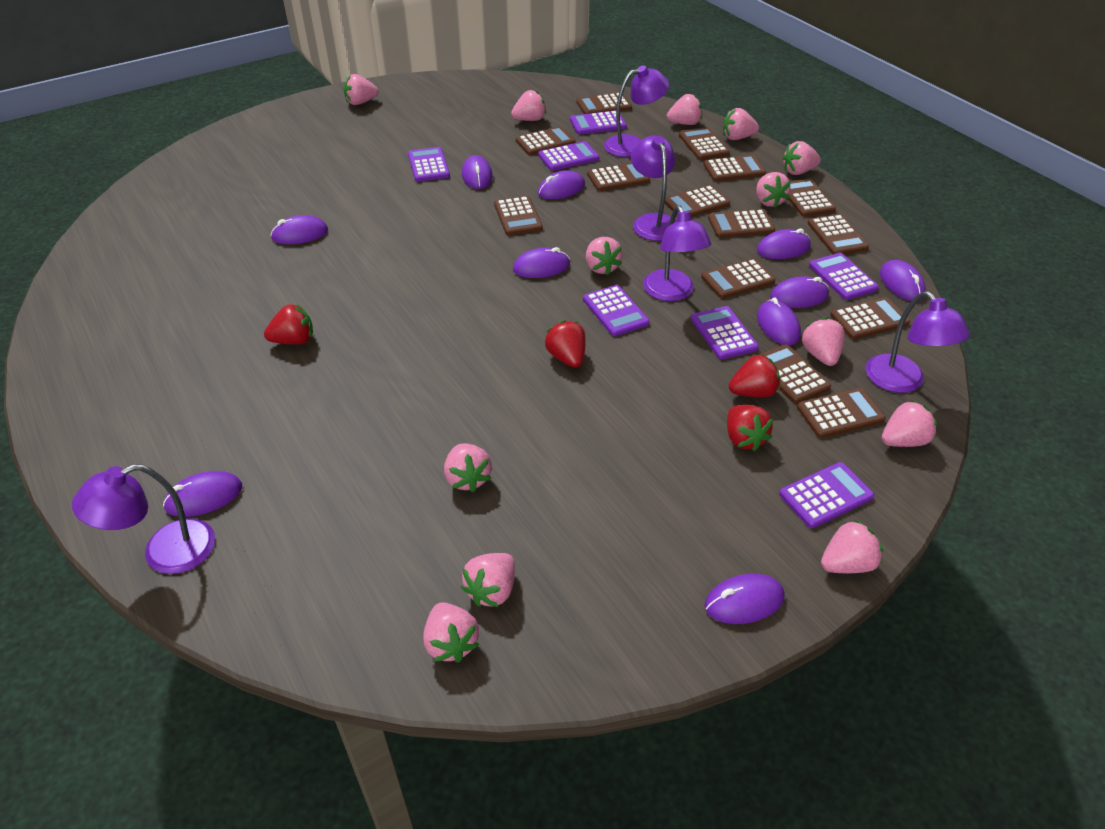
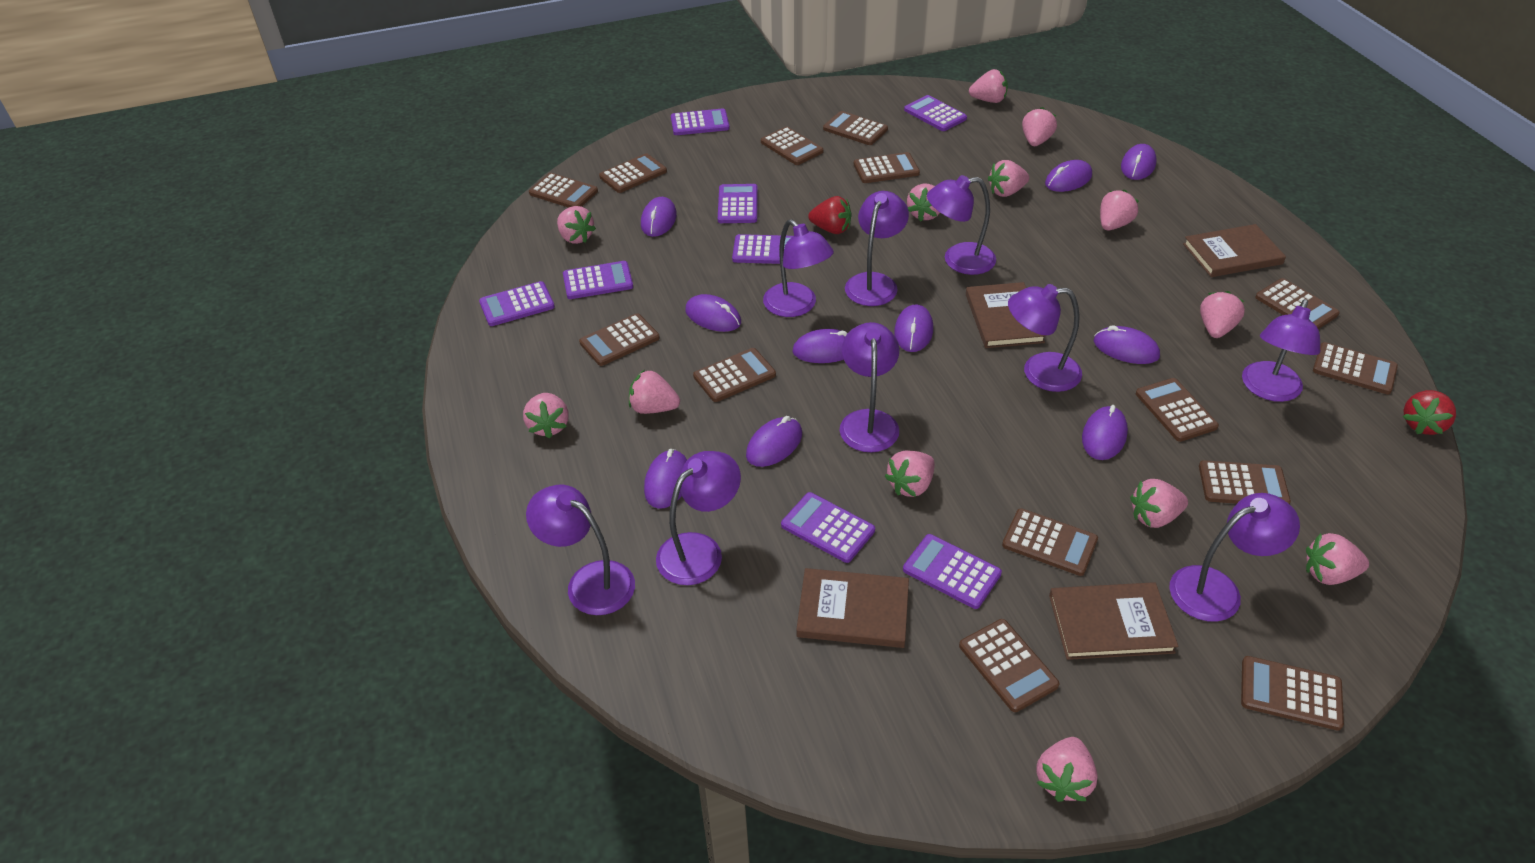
brown book: 0 -> 4
purple calculator: 7 -> 8
purple lamp: 5 -> 9
red strawberry: 4 -> 2

